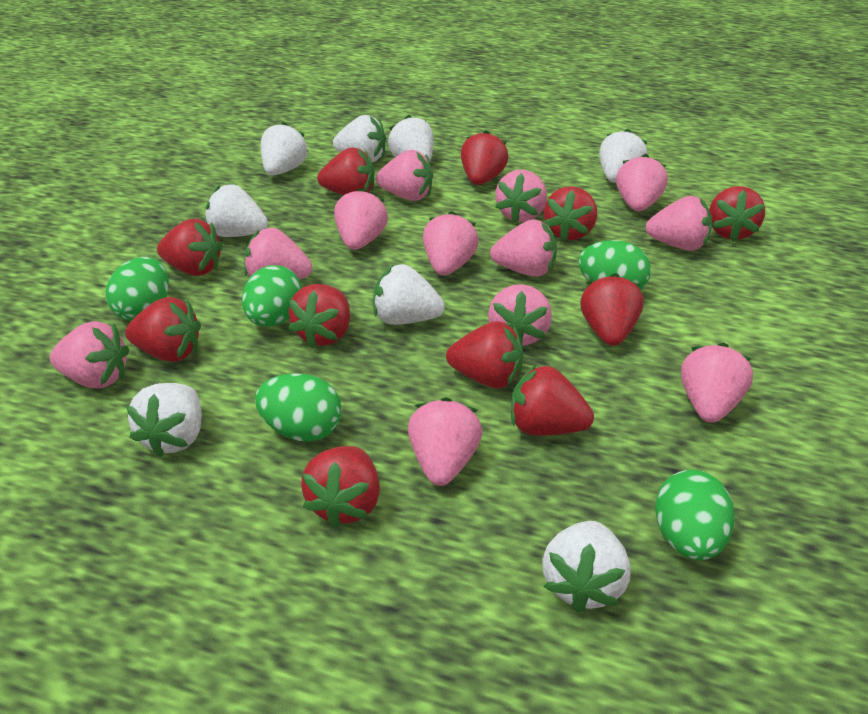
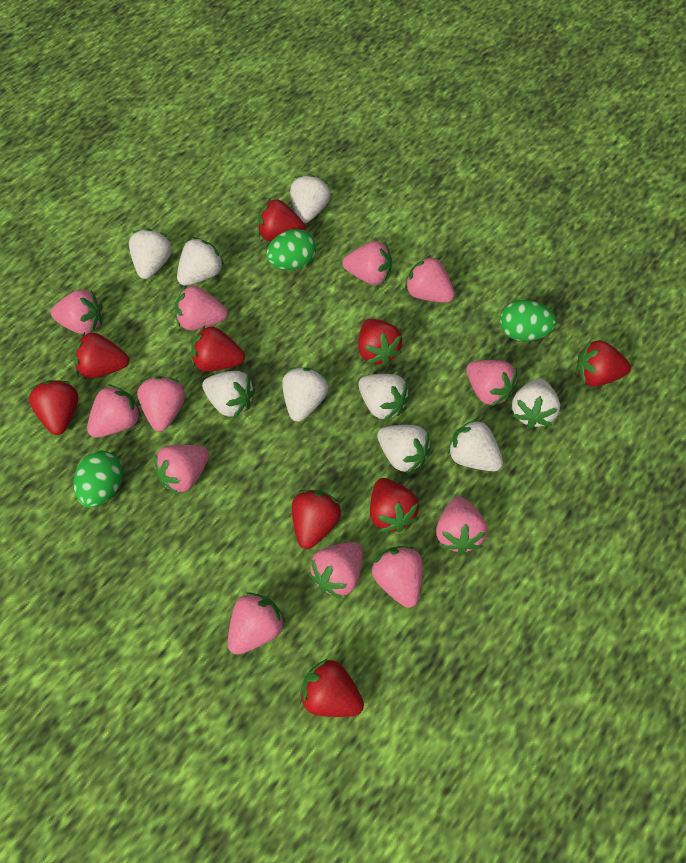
green egg: 5 -> 3
red strawberry: 11 -> 9
white strawberry: 8 -> 9

